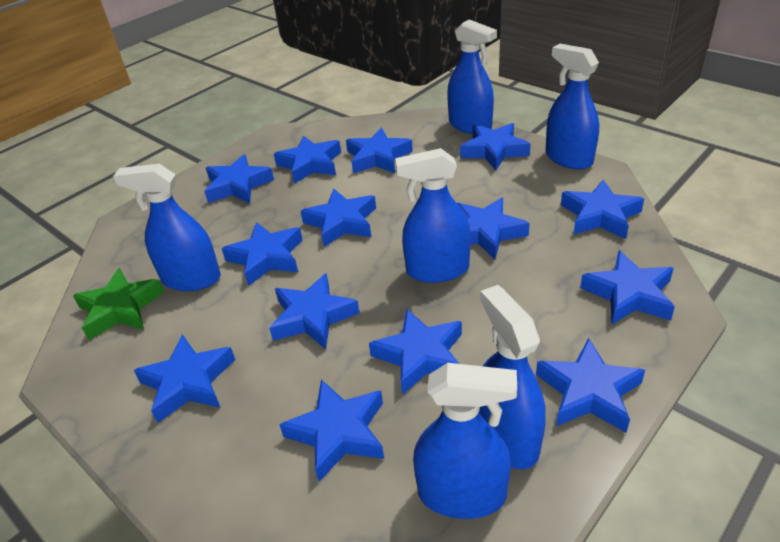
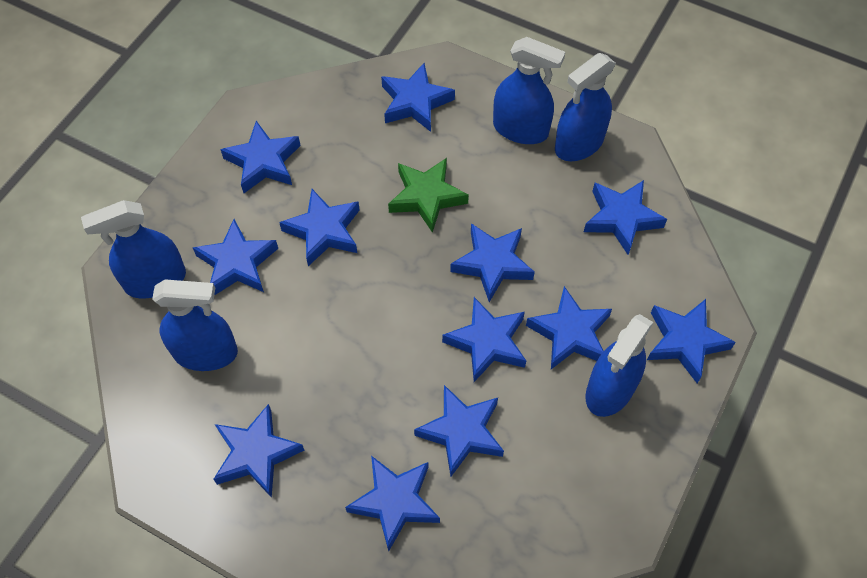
blue spray bottle: 6 -> 5
blue star: 14 -> 12

